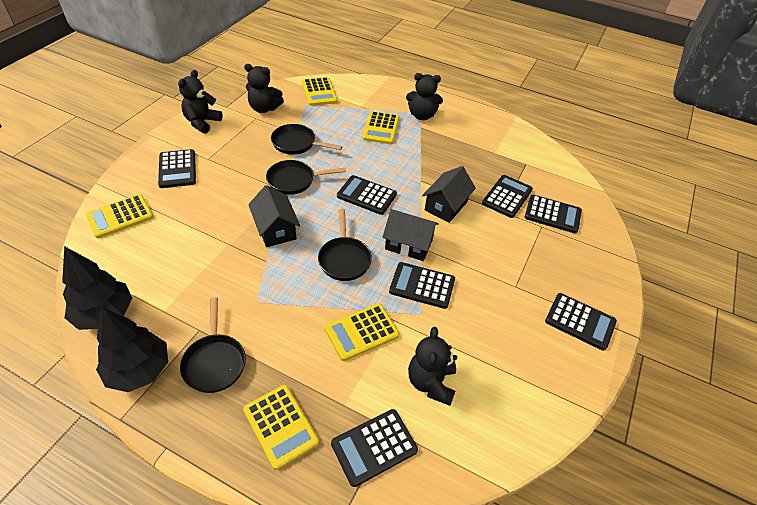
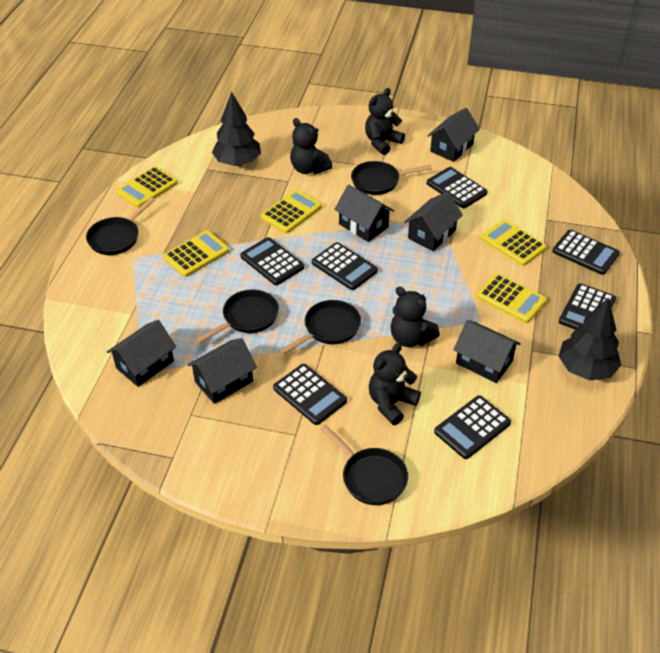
black house: 3 -> 6
black pan: 4 -> 5

